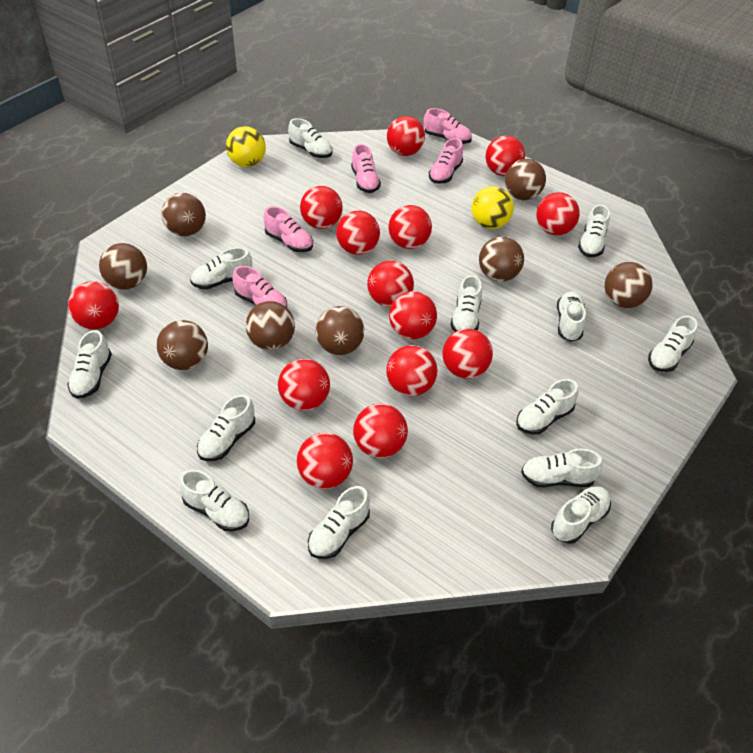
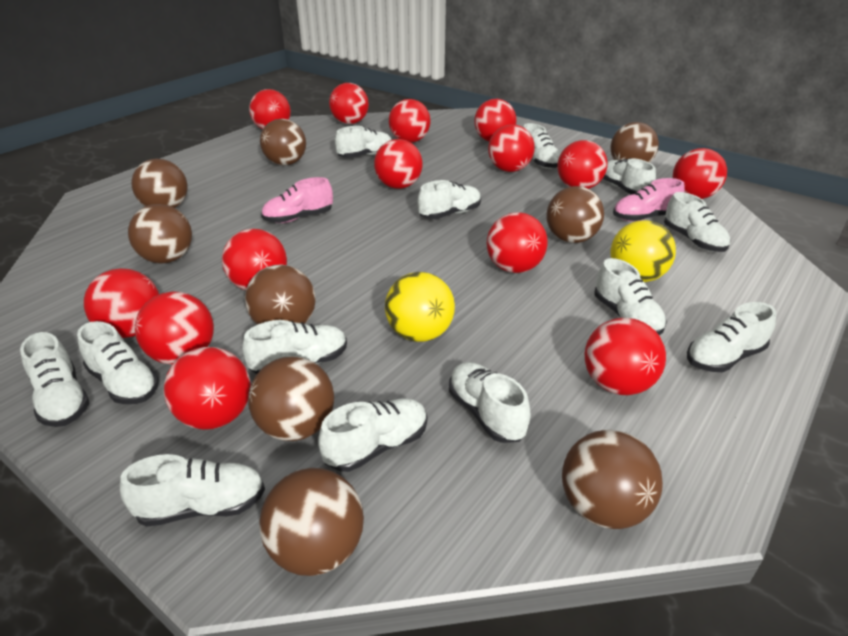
brown ball: 8 -> 9
pink shoe: 5 -> 2

